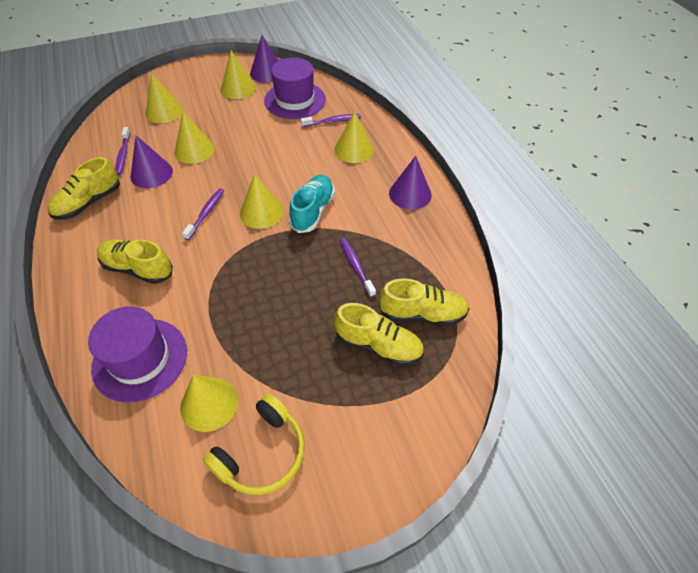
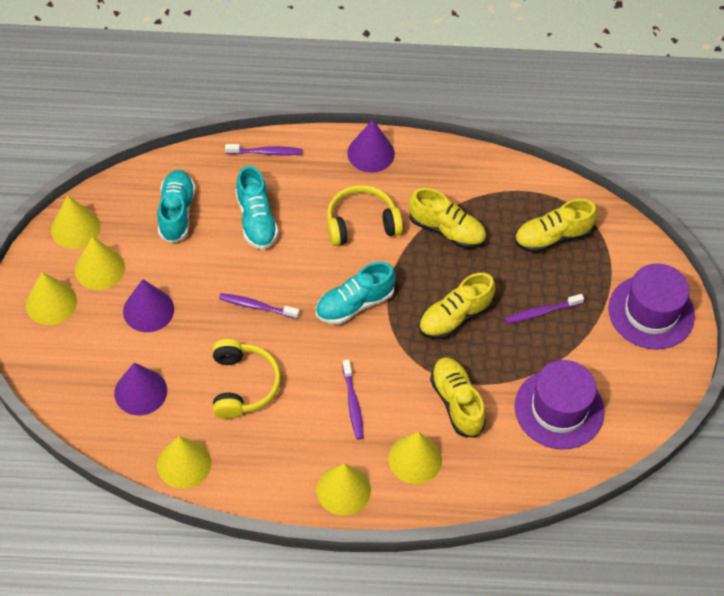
turquoise shoe: 1 -> 3
yellow headphones: 1 -> 2

